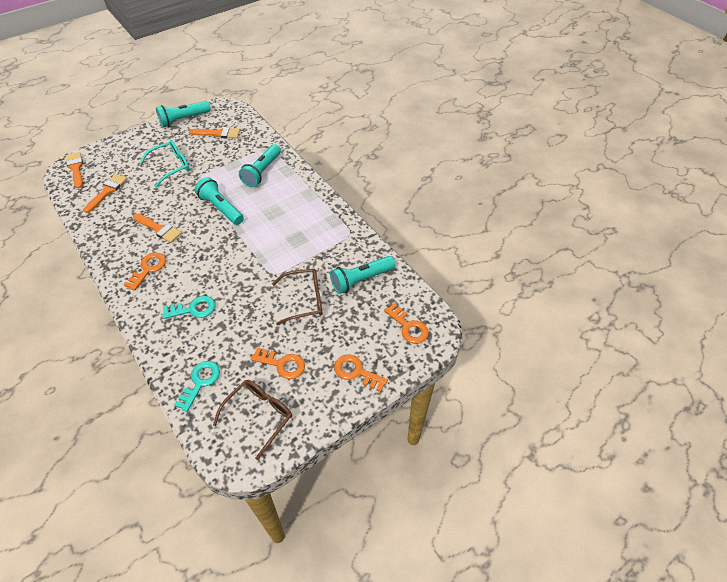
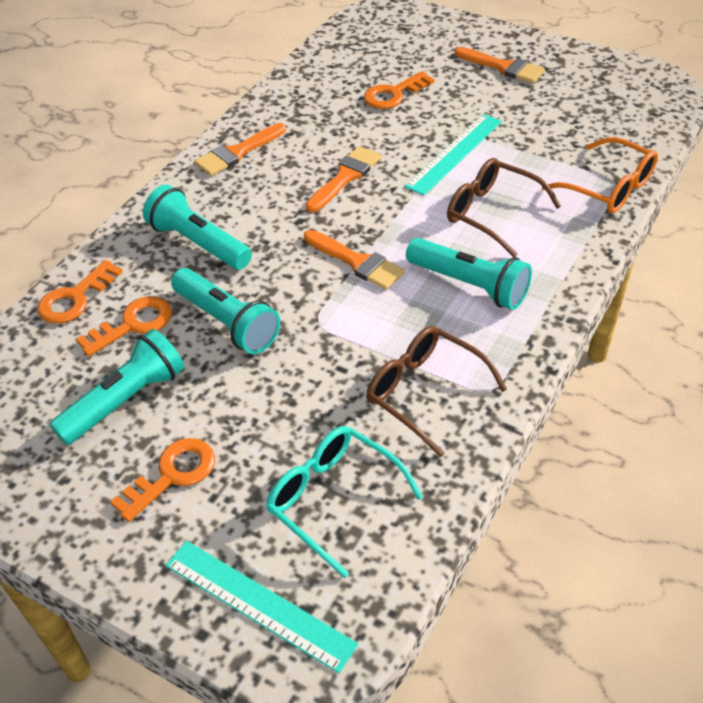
orange glasses: 0 -> 1
turquoise key: 2 -> 0
turquoise ruler: 0 -> 2

